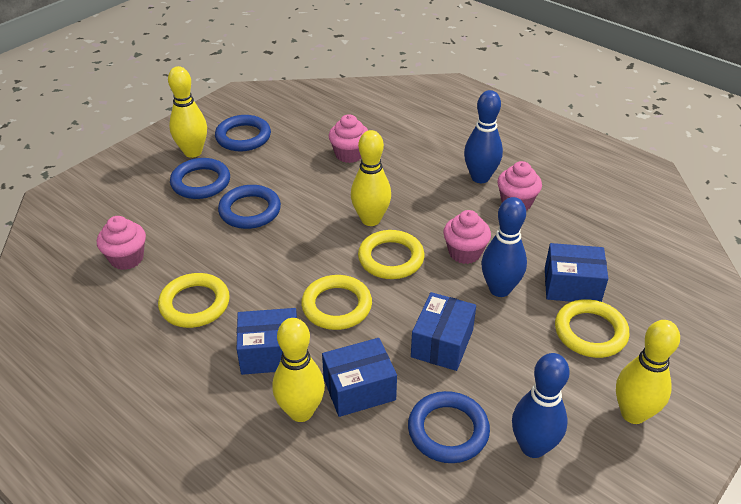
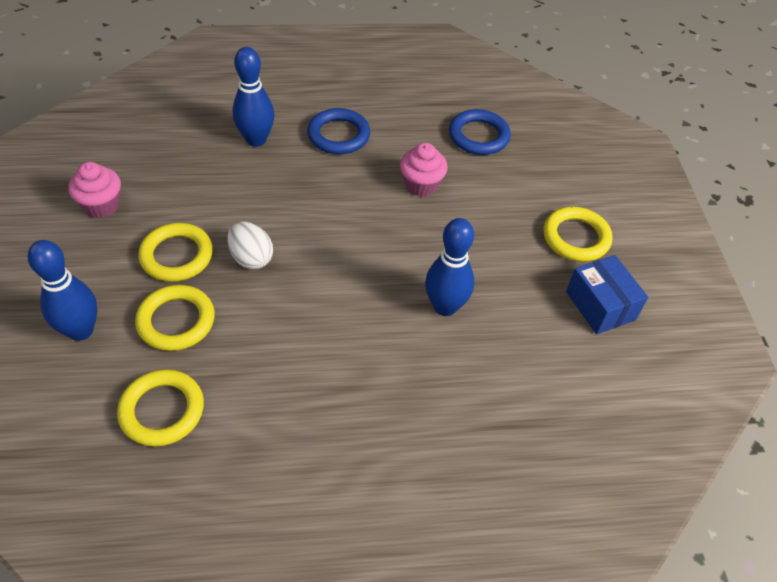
blue box: 4 -> 1
blue ring: 4 -> 2
pink cupcake: 4 -> 2
white egg: 0 -> 1
yellow bowling pin: 4 -> 0

